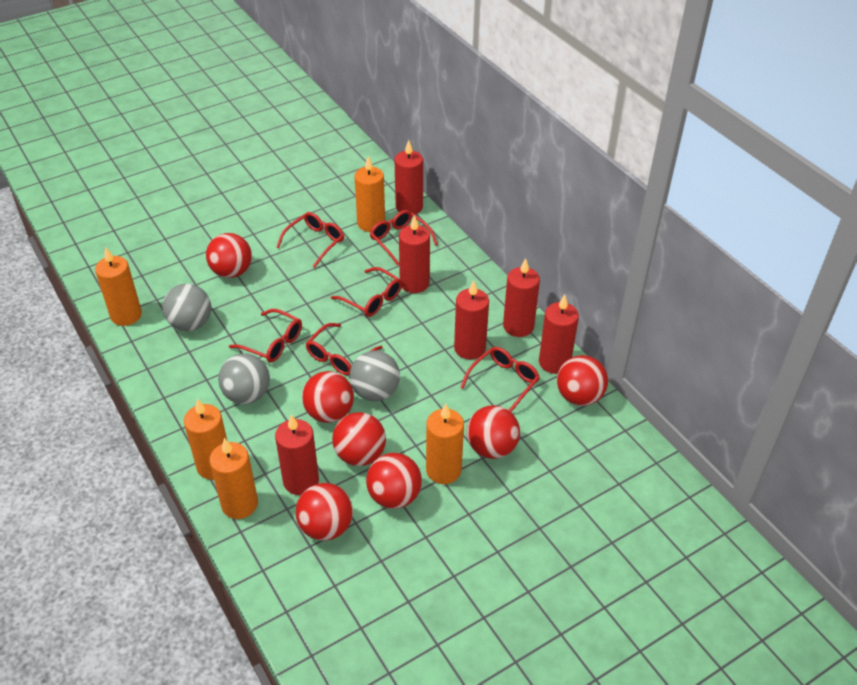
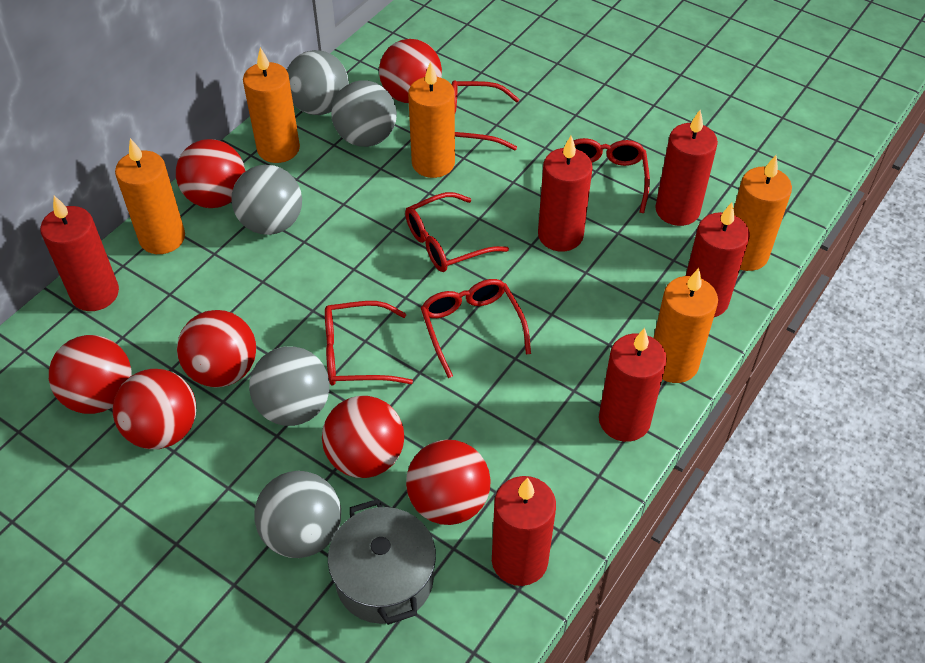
grey ball: 3 -> 5
grey pot: 0 -> 1
red glasses: 6 -> 5

